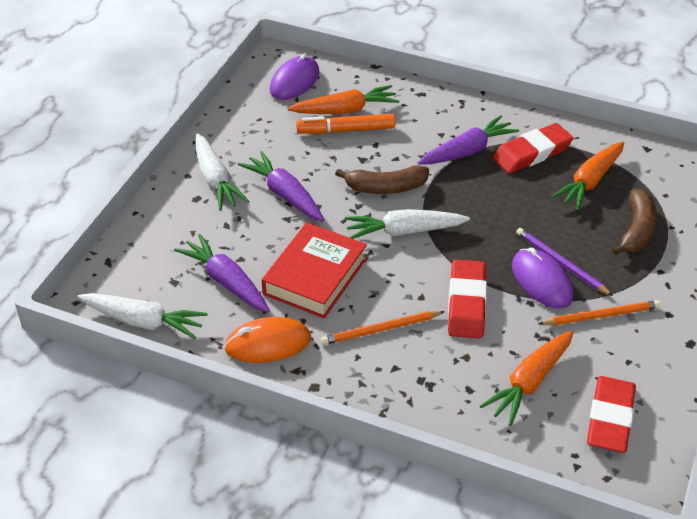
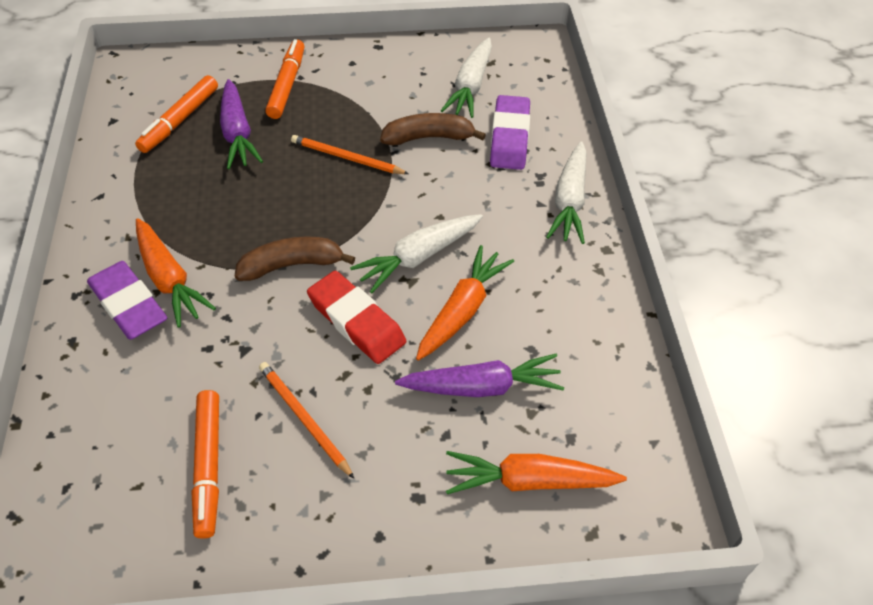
orange marker: 1 -> 3
orange mouse: 1 -> 0
purple carrot: 3 -> 2
purple eraser: 0 -> 2
purple mouse: 2 -> 0
purple pencil: 1 -> 0
red book: 1 -> 0
red eraser: 3 -> 1

